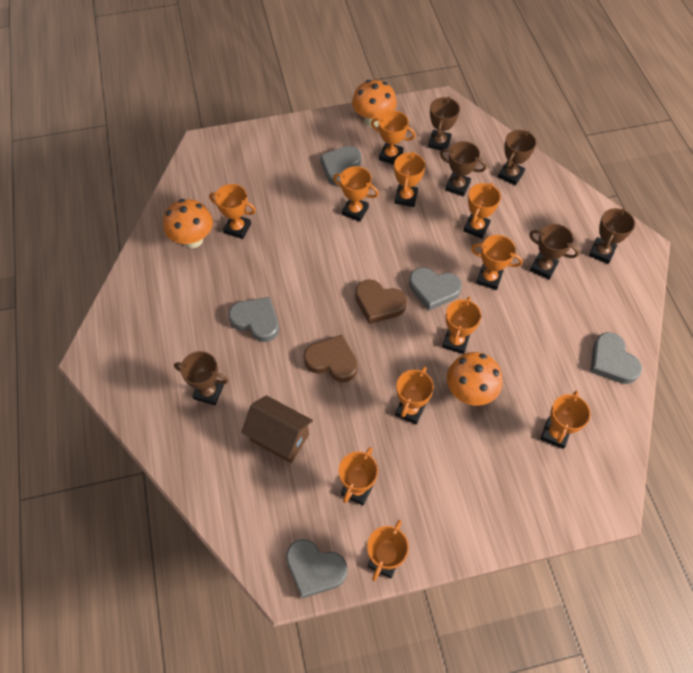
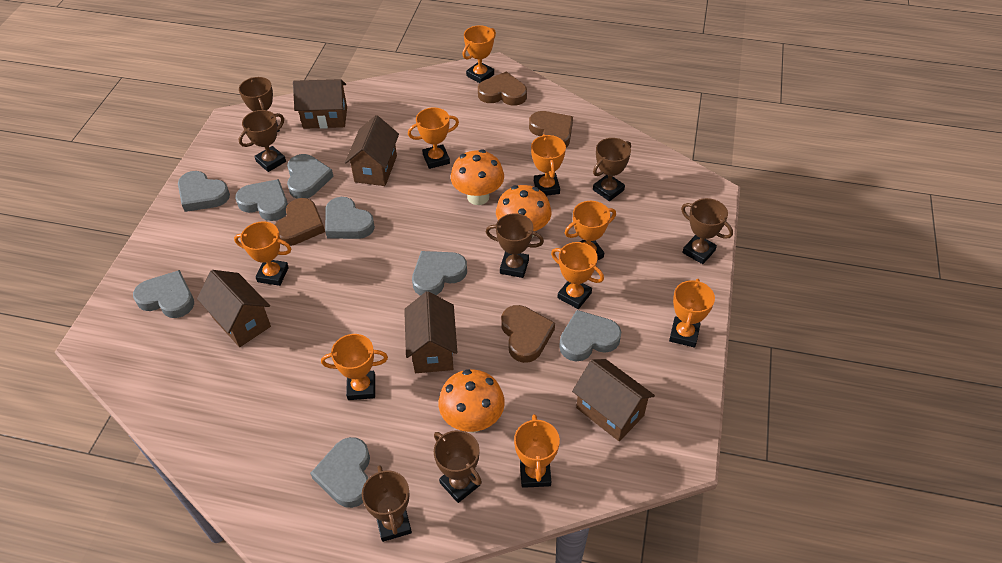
brown heart: 2 -> 4
brown house: 1 -> 5
brown trophy: 6 -> 7
grey heart: 5 -> 8
orange trophy: 11 -> 9

